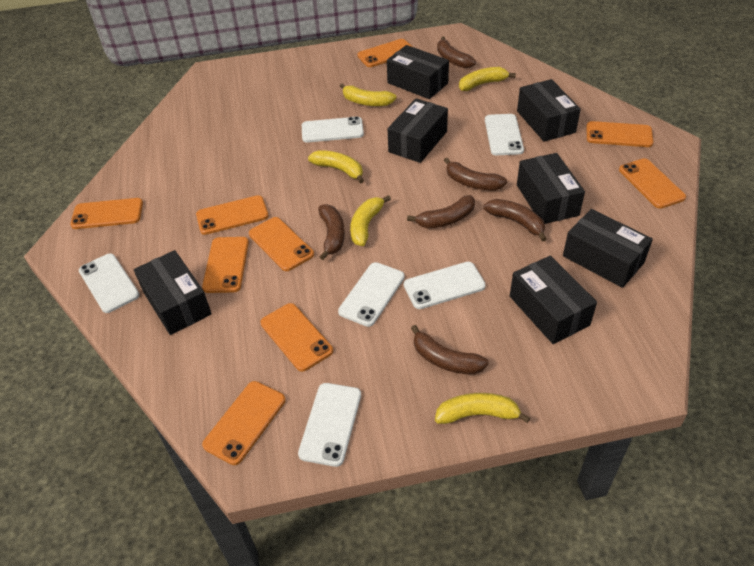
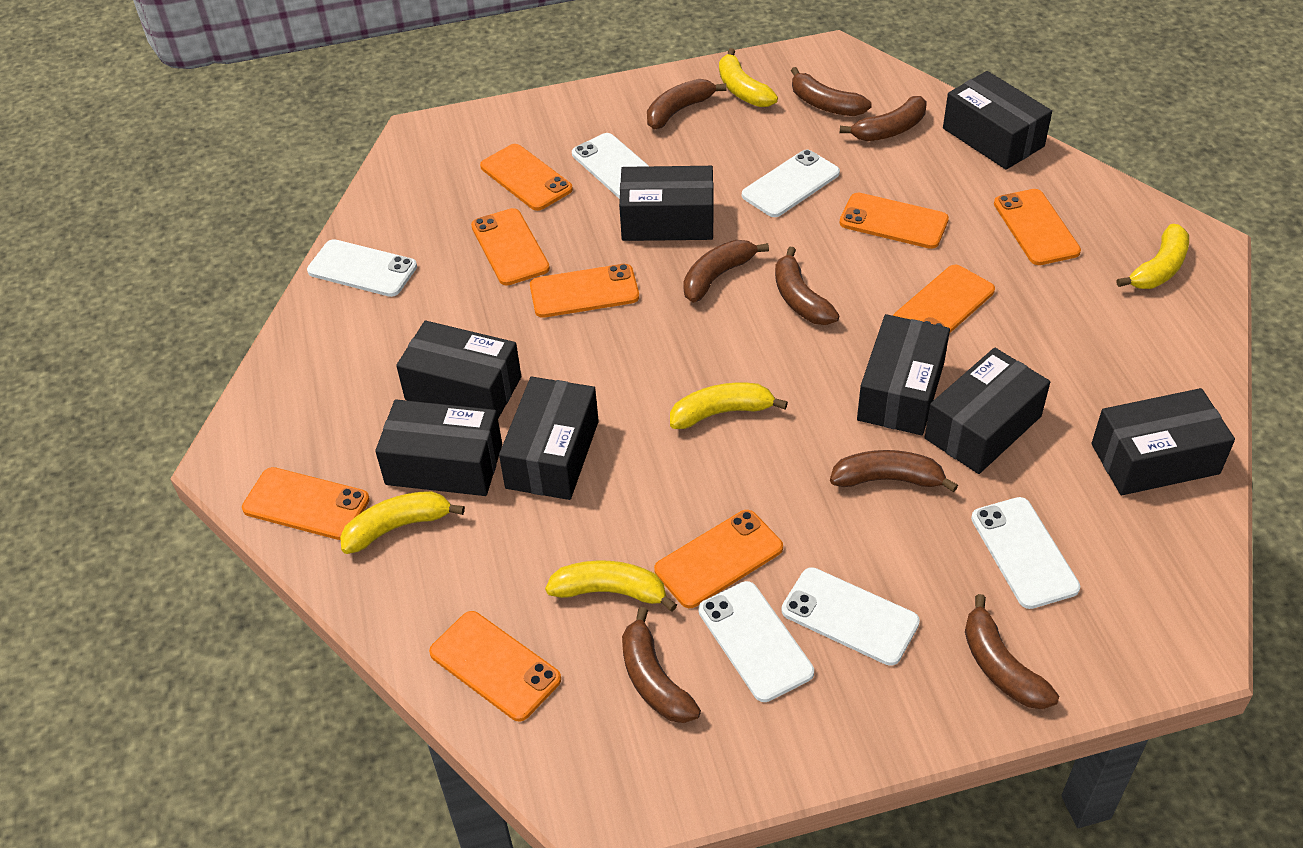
black box: 7 -> 8
brown banana: 6 -> 8

